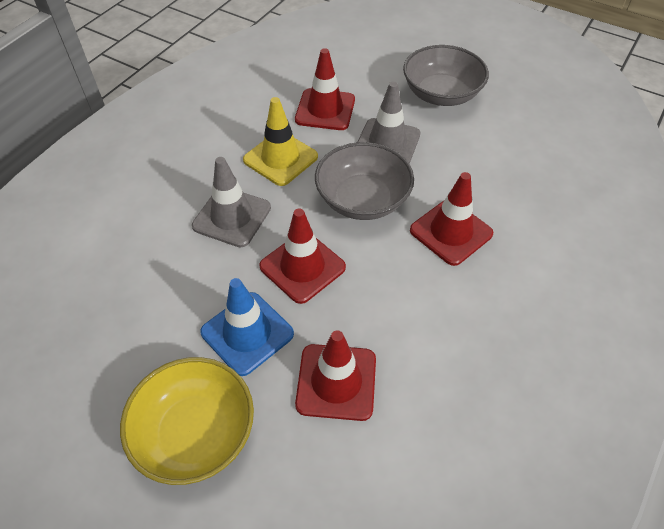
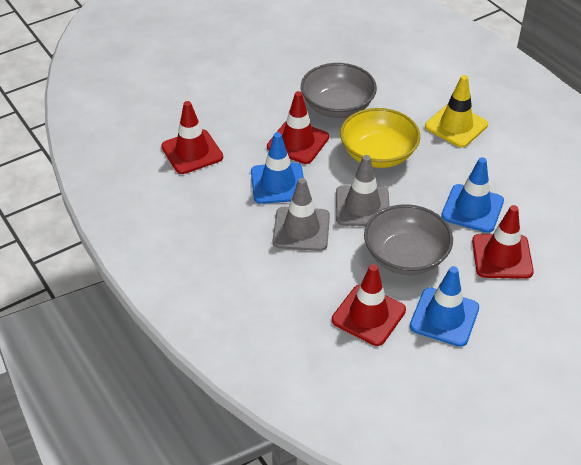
blue traffic cone: 1 -> 3

